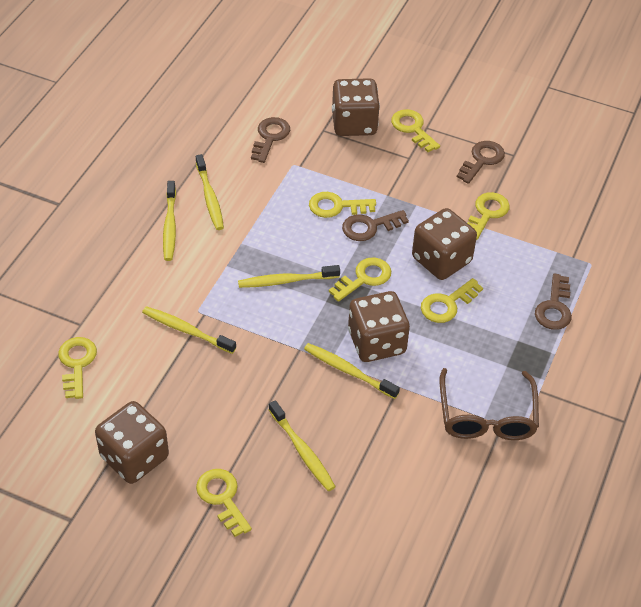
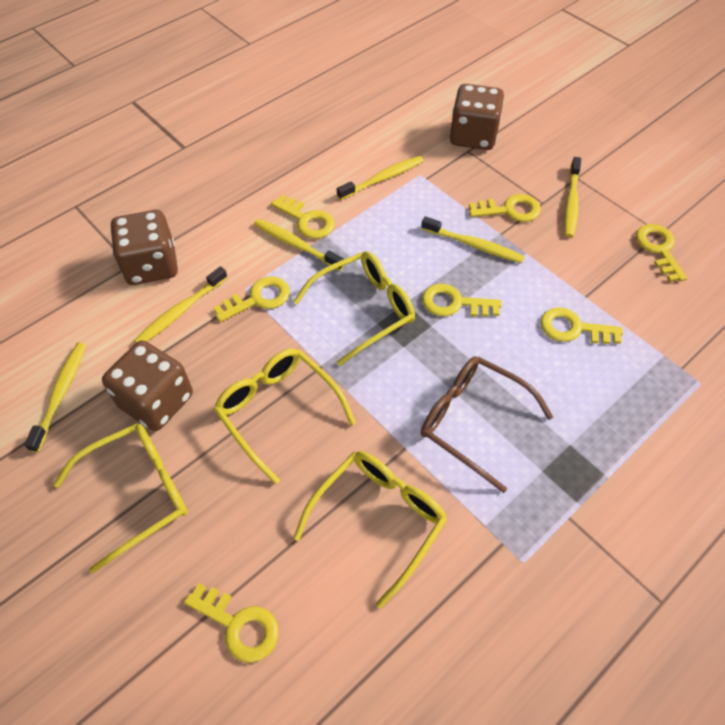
brown dice: 4 -> 3
brown key: 4 -> 0
yellow glasses: 0 -> 4

